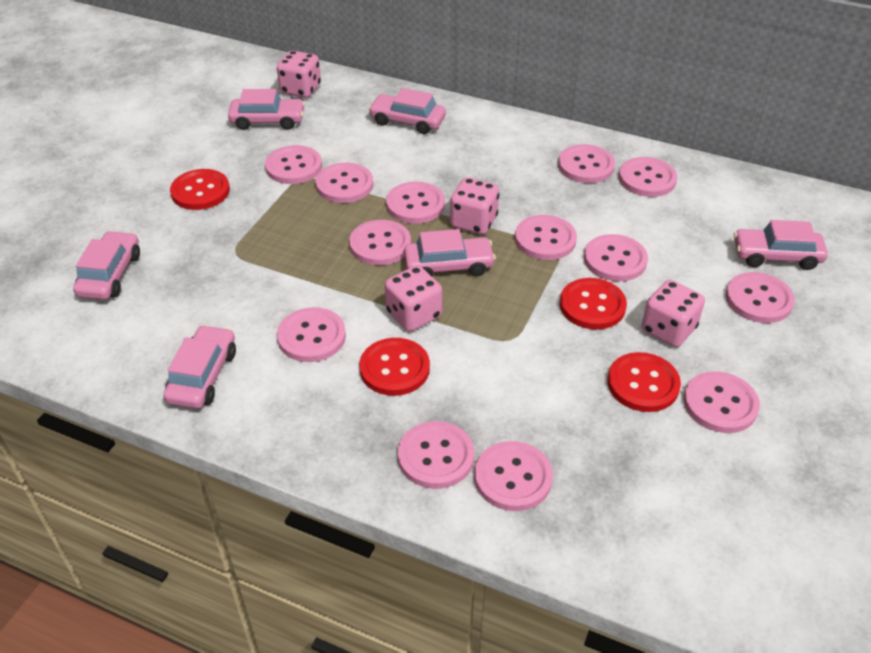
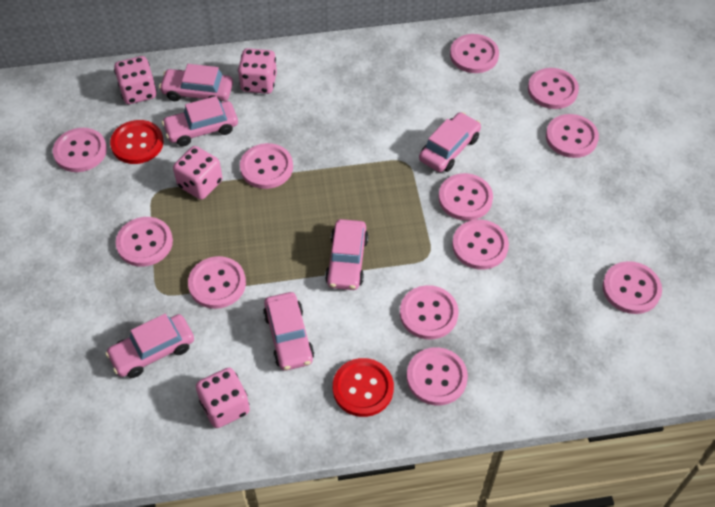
pink button: 13 -> 12
red button: 4 -> 2

